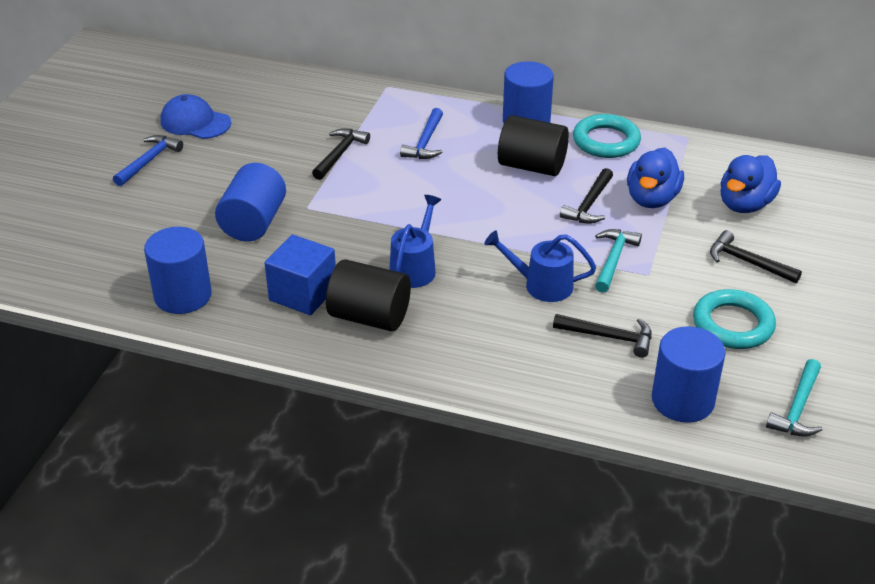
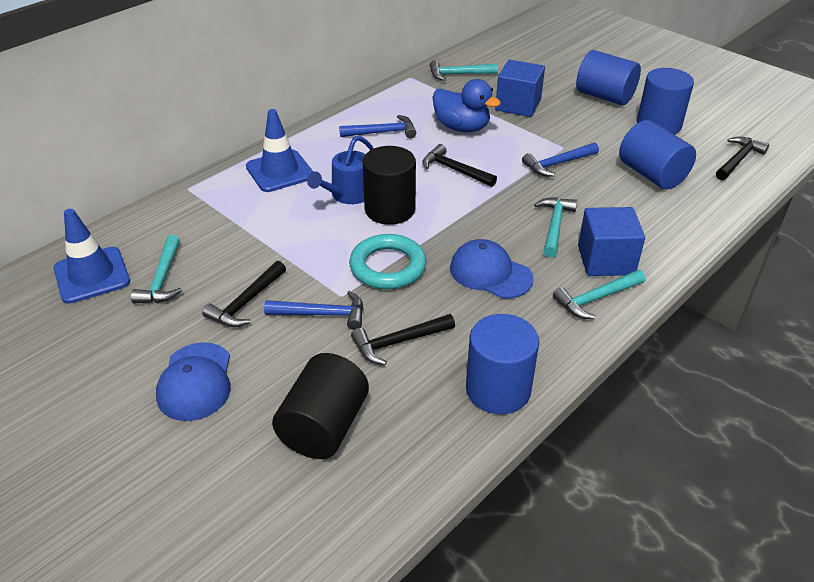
blue cap: 1 -> 2
blue cube: 1 -> 2
blue duck: 2 -> 1
blue hammer: 2 -> 3
blue traffic cone: 0 -> 2
blue watering can: 2 -> 1
turquoise hammer: 2 -> 4
turquoise ring: 2 -> 1

